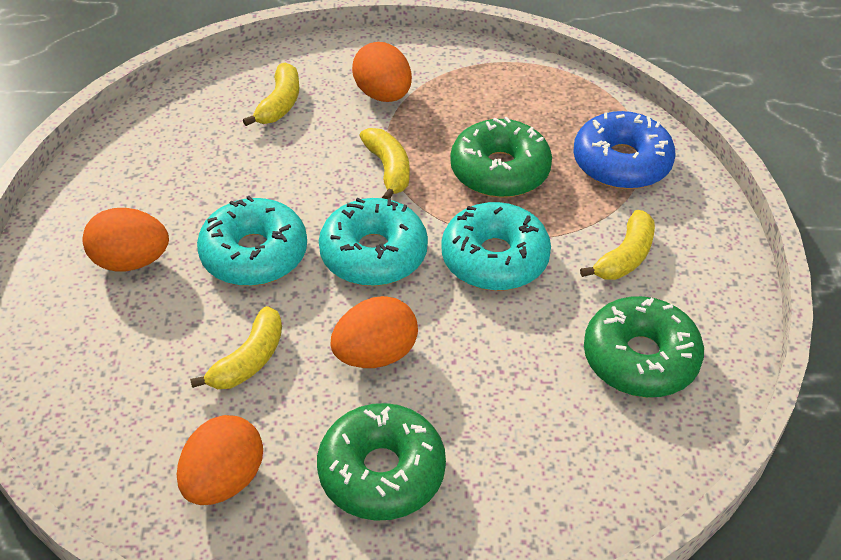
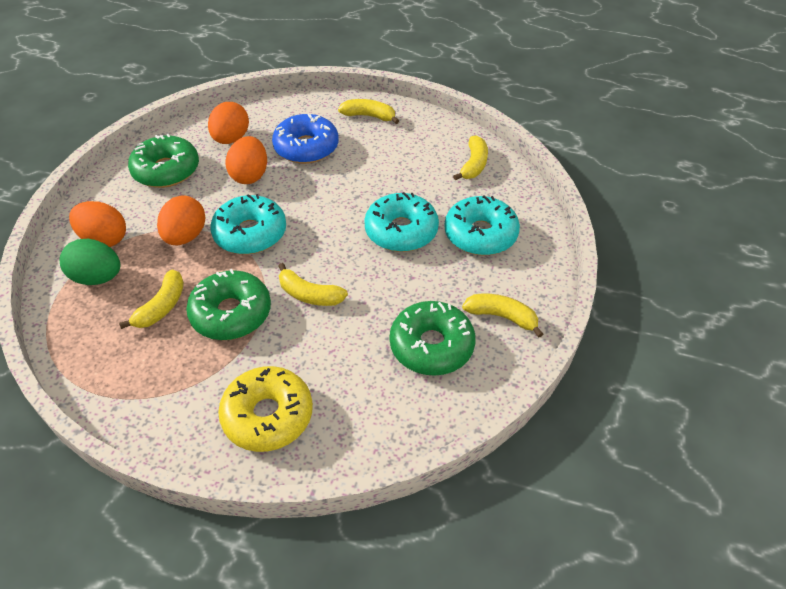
green egg: 0 -> 1
yellow banana: 4 -> 5
yellow donut: 0 -> 1

